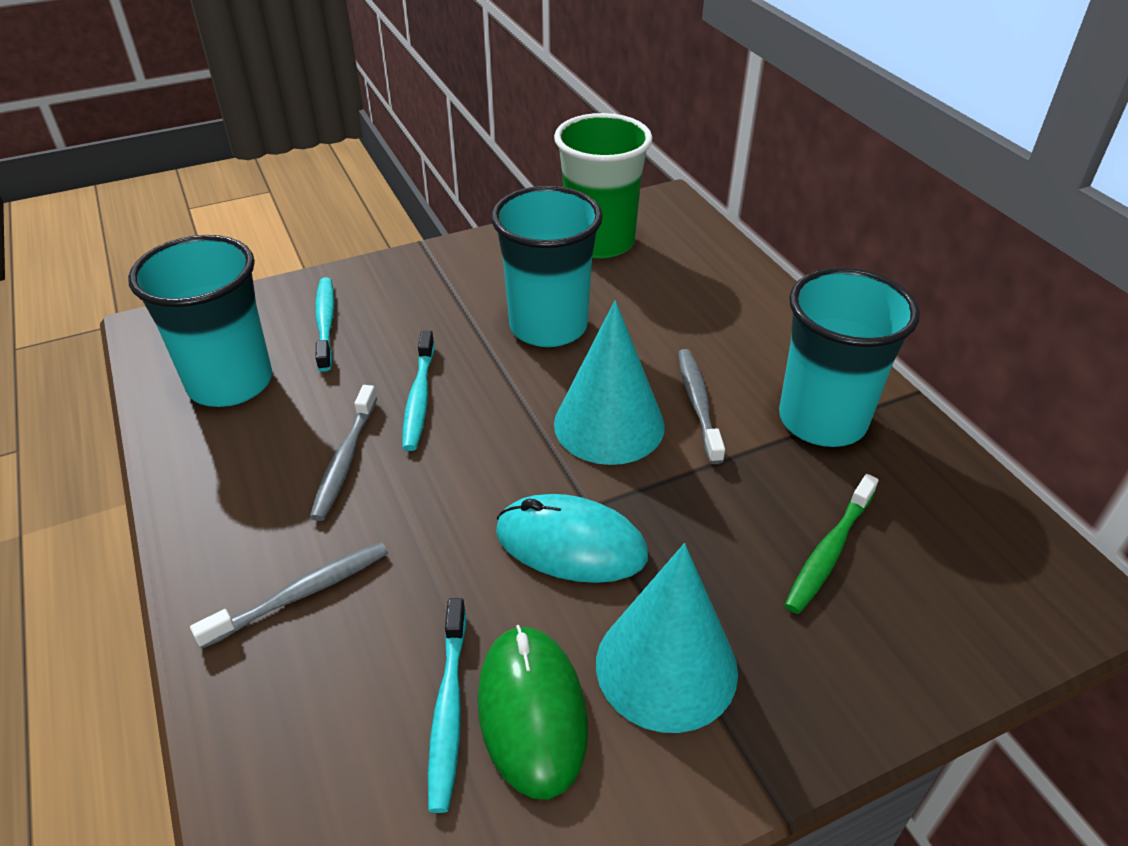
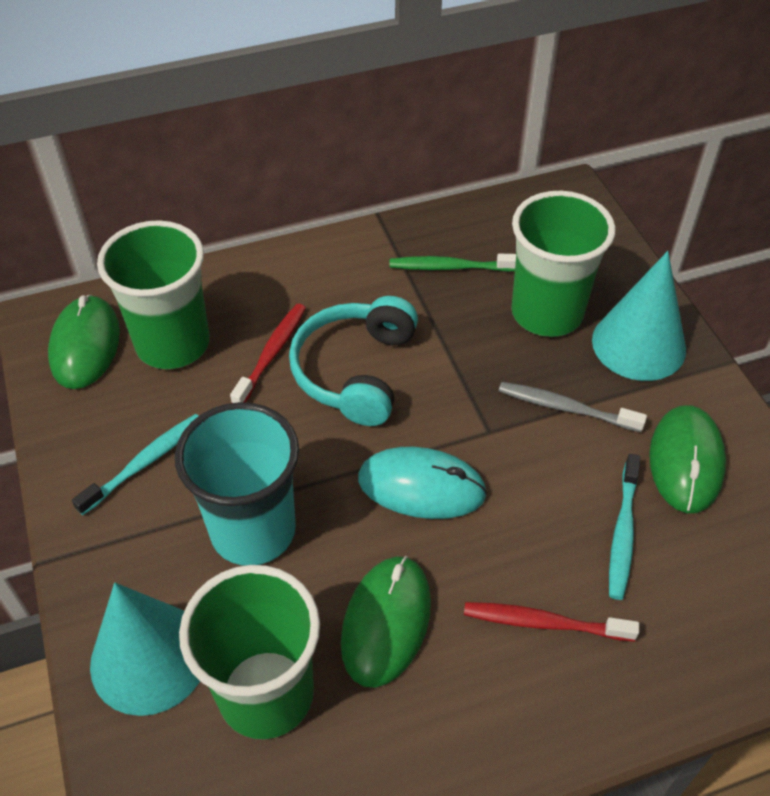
green cup: 1 -> 3
green mouse: 1 -> 3
grey toothbrush: 3 -> 1
red toothbrush: 0 -> 2
turquoise cup: 3 -> 1
turquoise headphones: 0 -> 1
turquoise toothbrush: 3 -> 2

